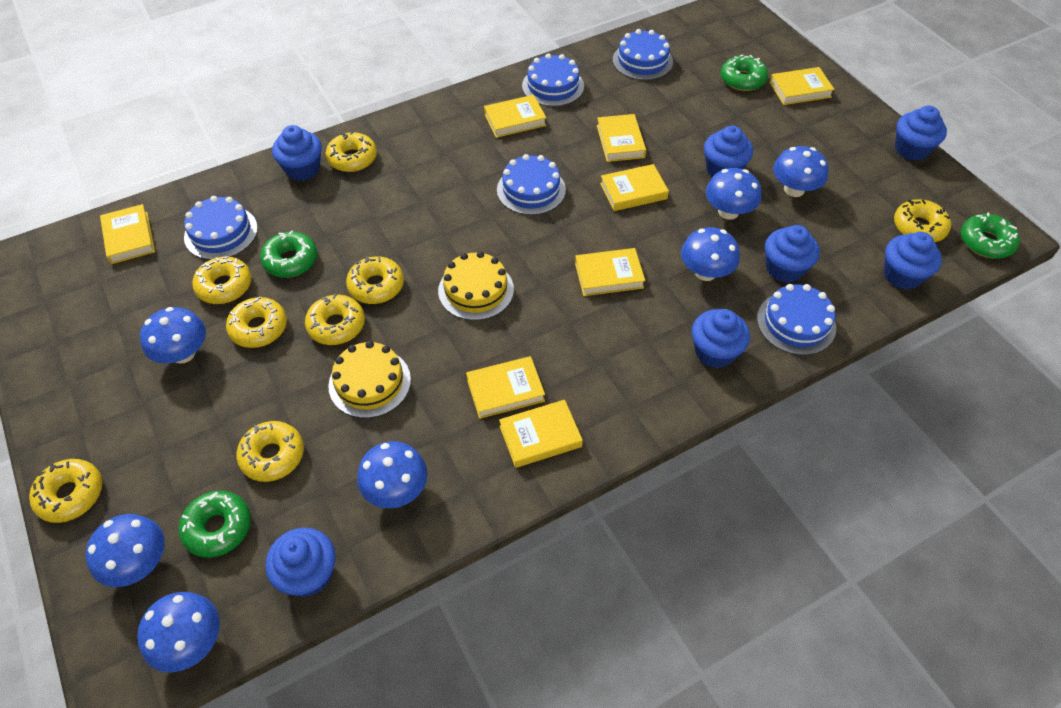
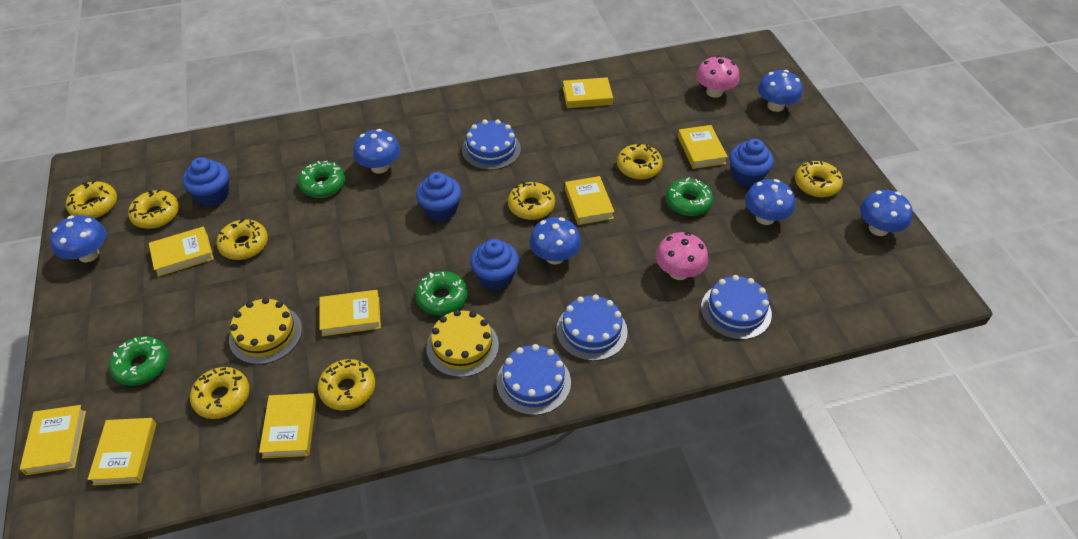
blue cake: 5 -> 4
blue cupcake: 7 -> 4
blue mushroom: 7 -> 6
pink mushroom: 0 -> 2

